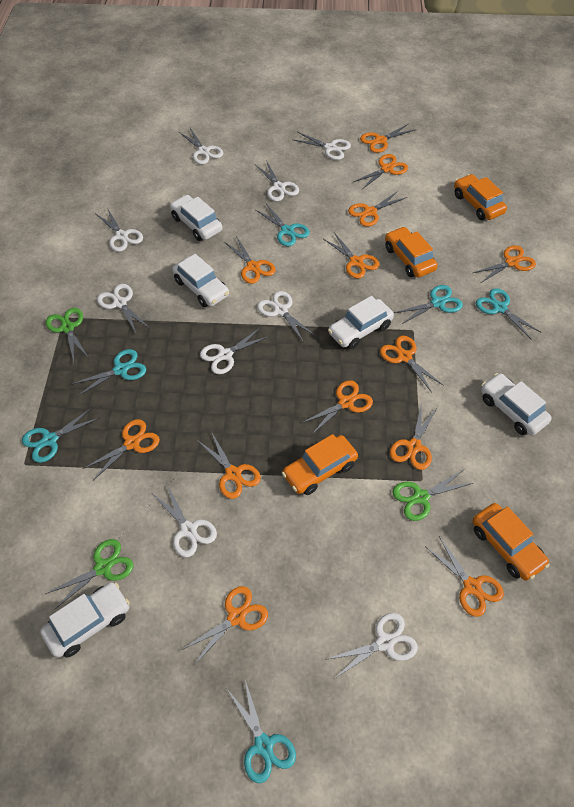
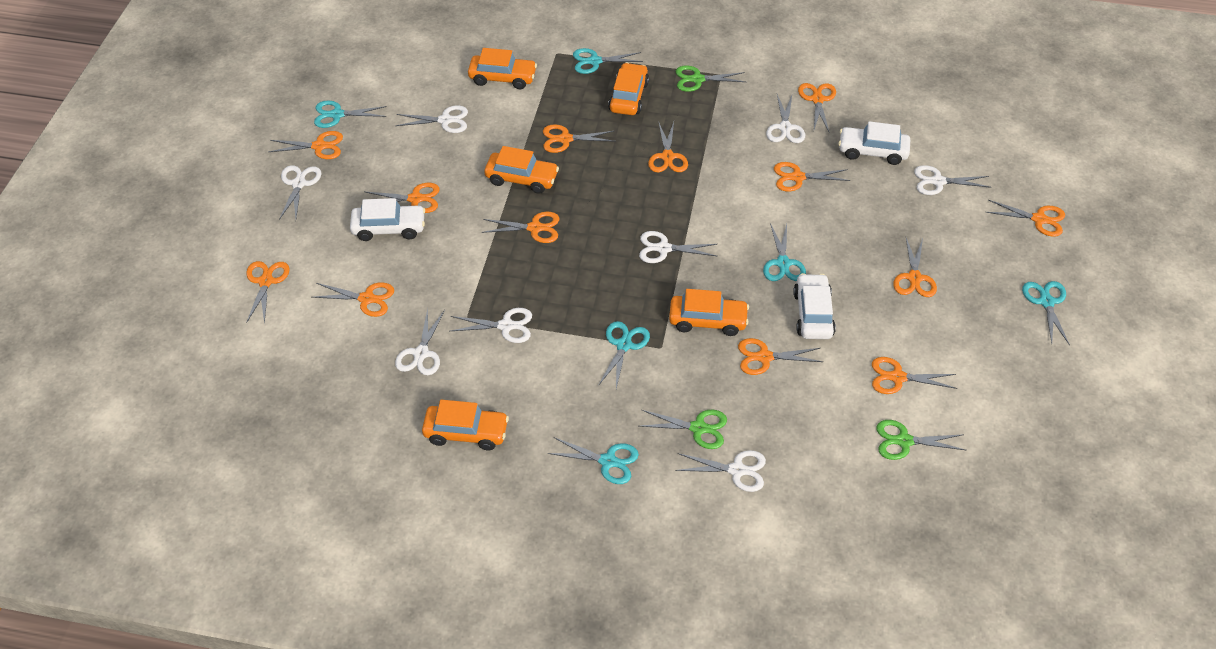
orange car: 4 -> 5
white car: 5 -> 3
white scissors: 9 -> 8

